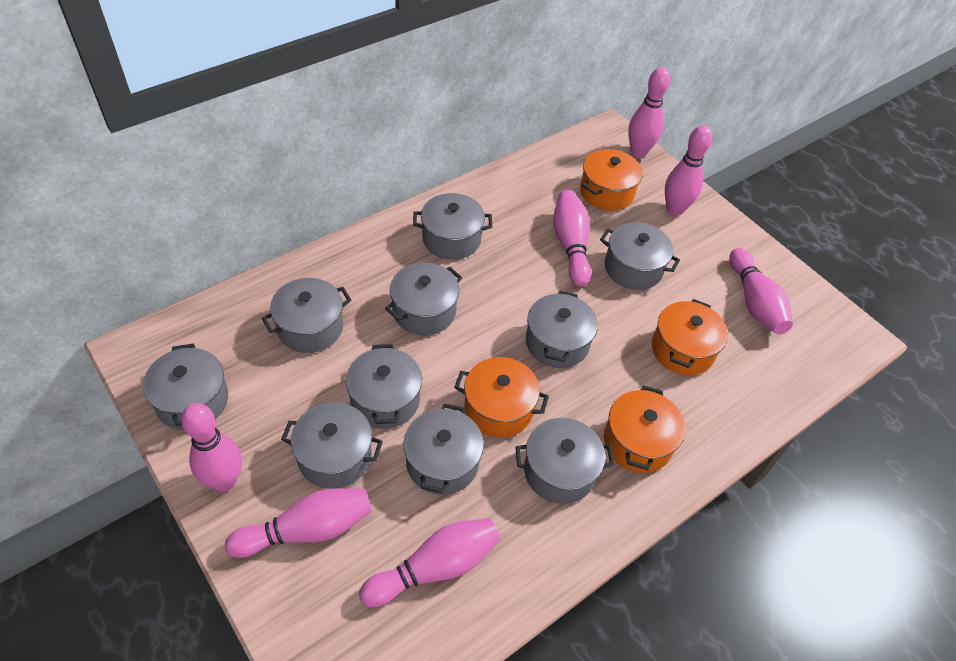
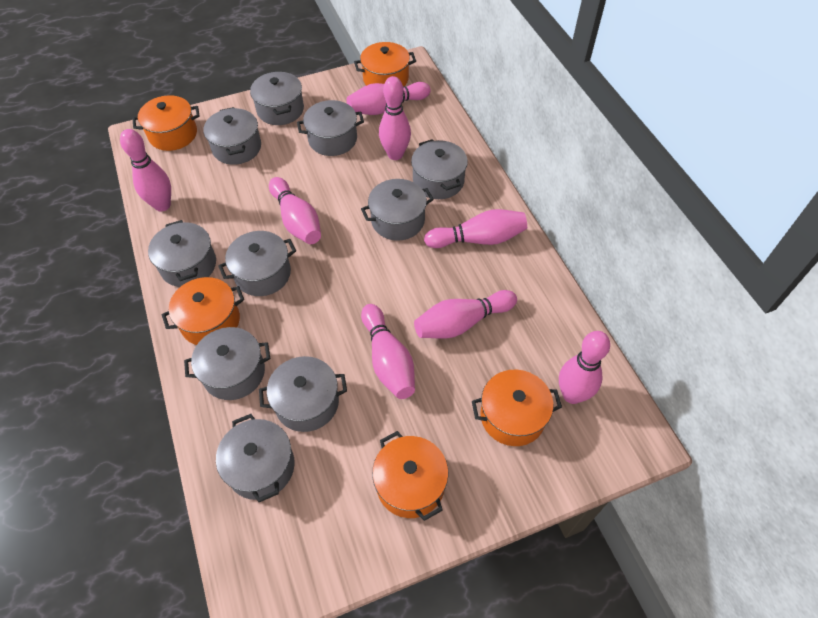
orange pot: 4 -> 5
pink bowling pin: 7 -> 8

